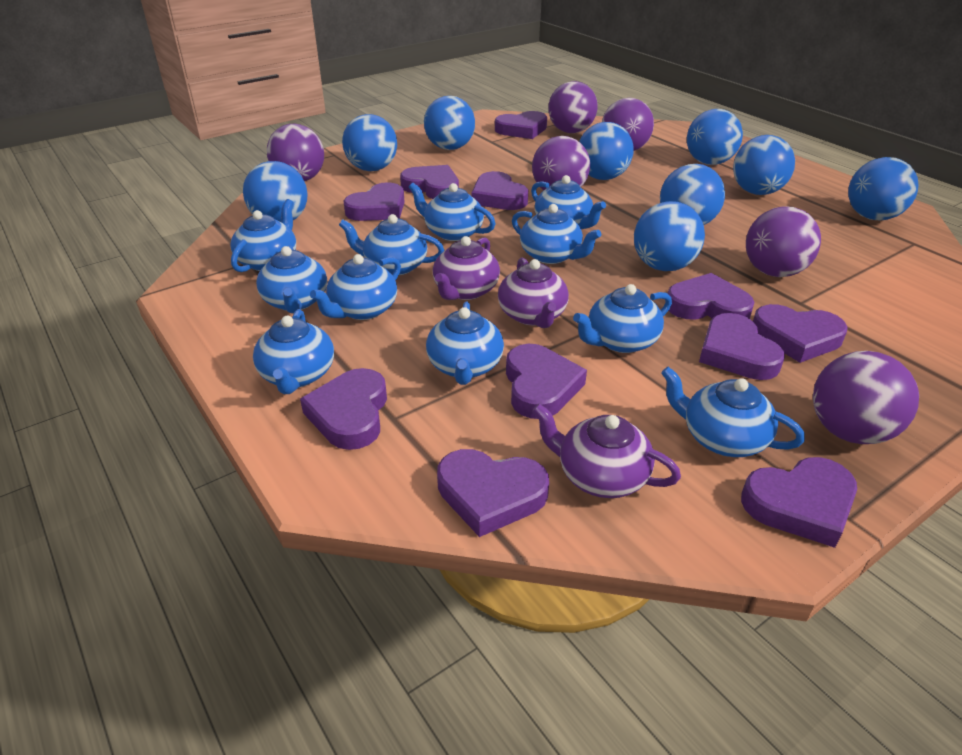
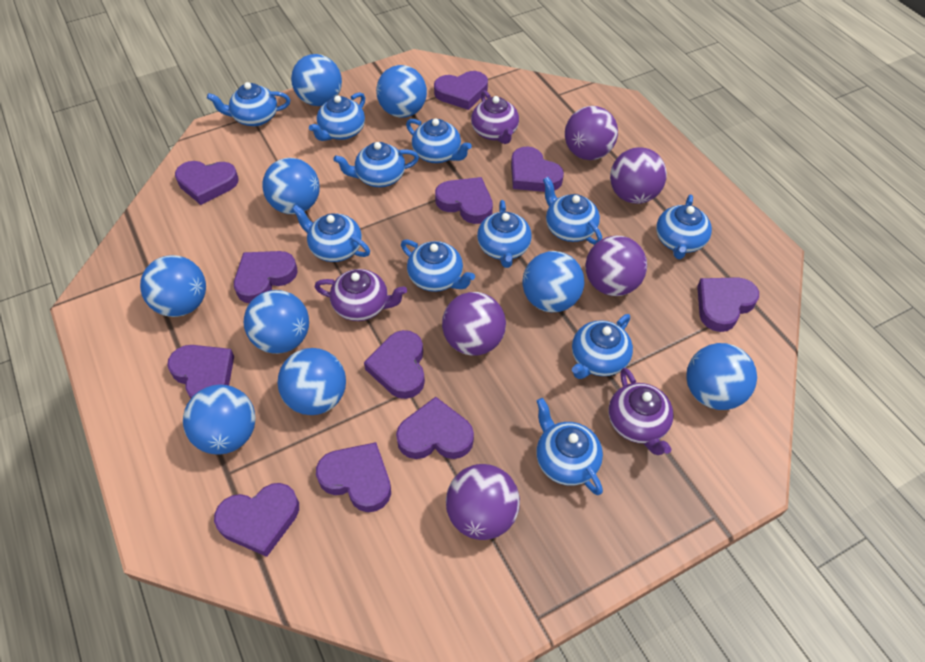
purple ball: 6 -> 5

